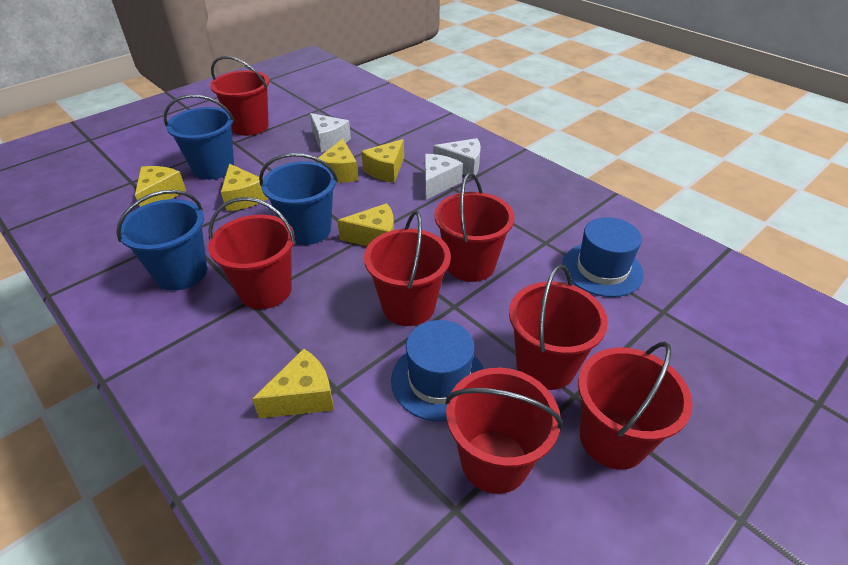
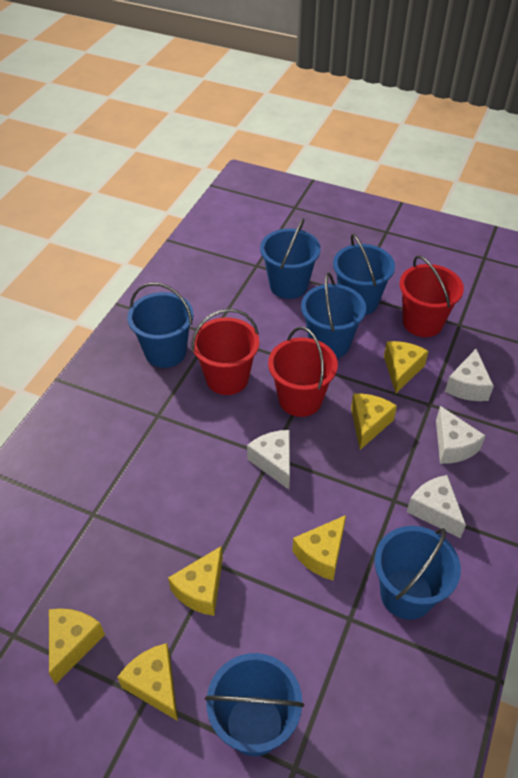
blue bucket: 3 -> 6
blue hat: 2 -> 0
red bucket: 7 -> 3
white cheese: 3 -> 4

